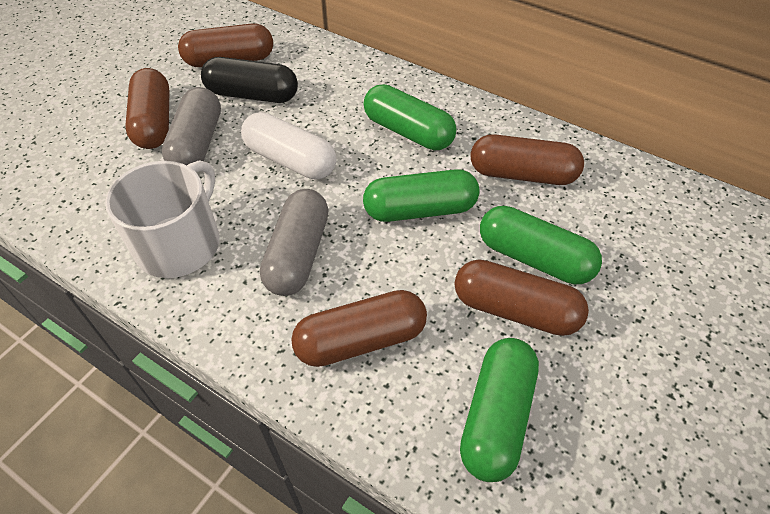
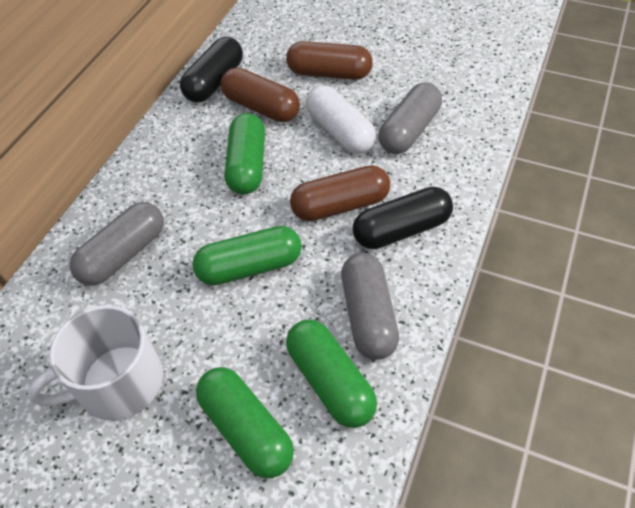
black capsule: 1 -> 2
brown capsule: 5 -> 3
grey capsule: 2 -> 3

